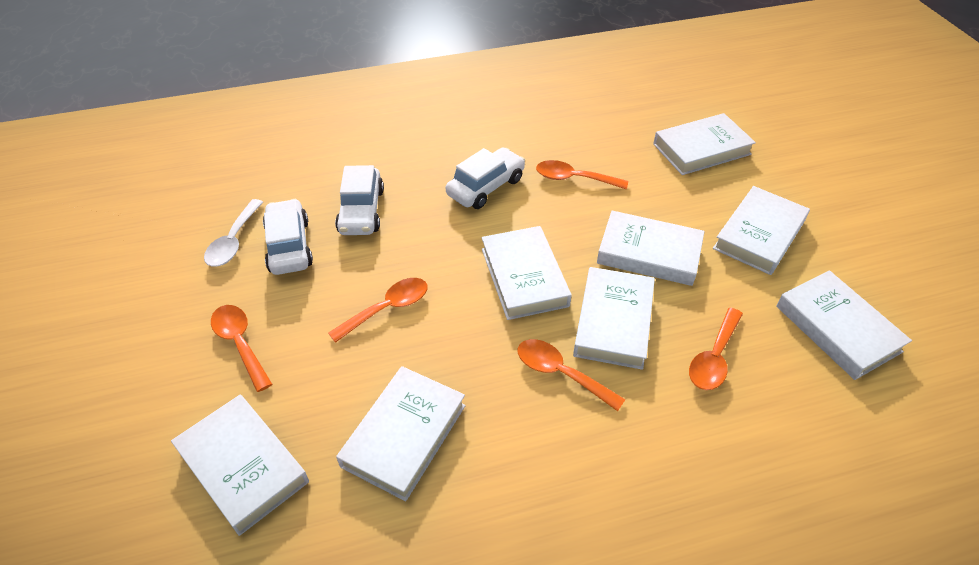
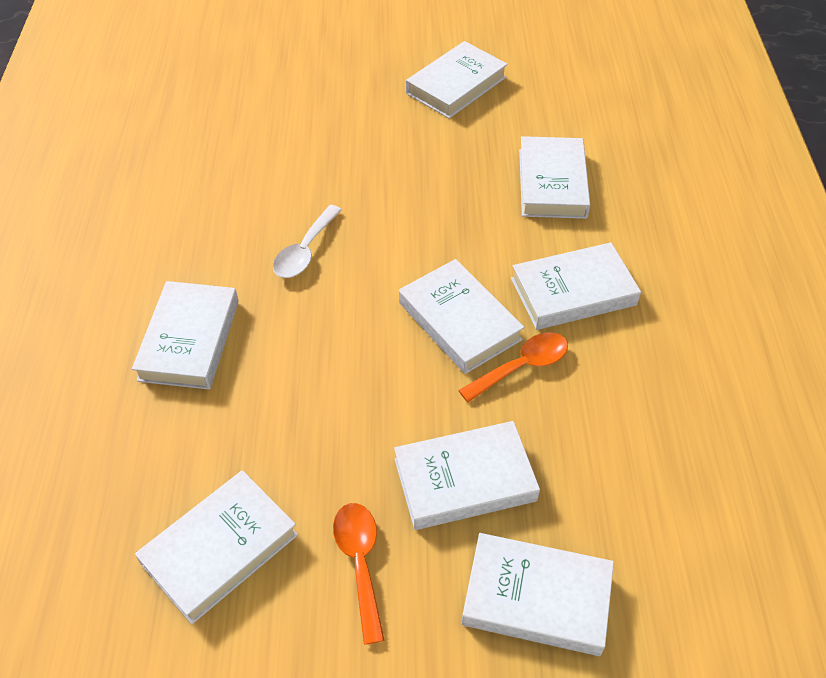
orange spoon: 5 -> 2
white car: 3 -> 0

